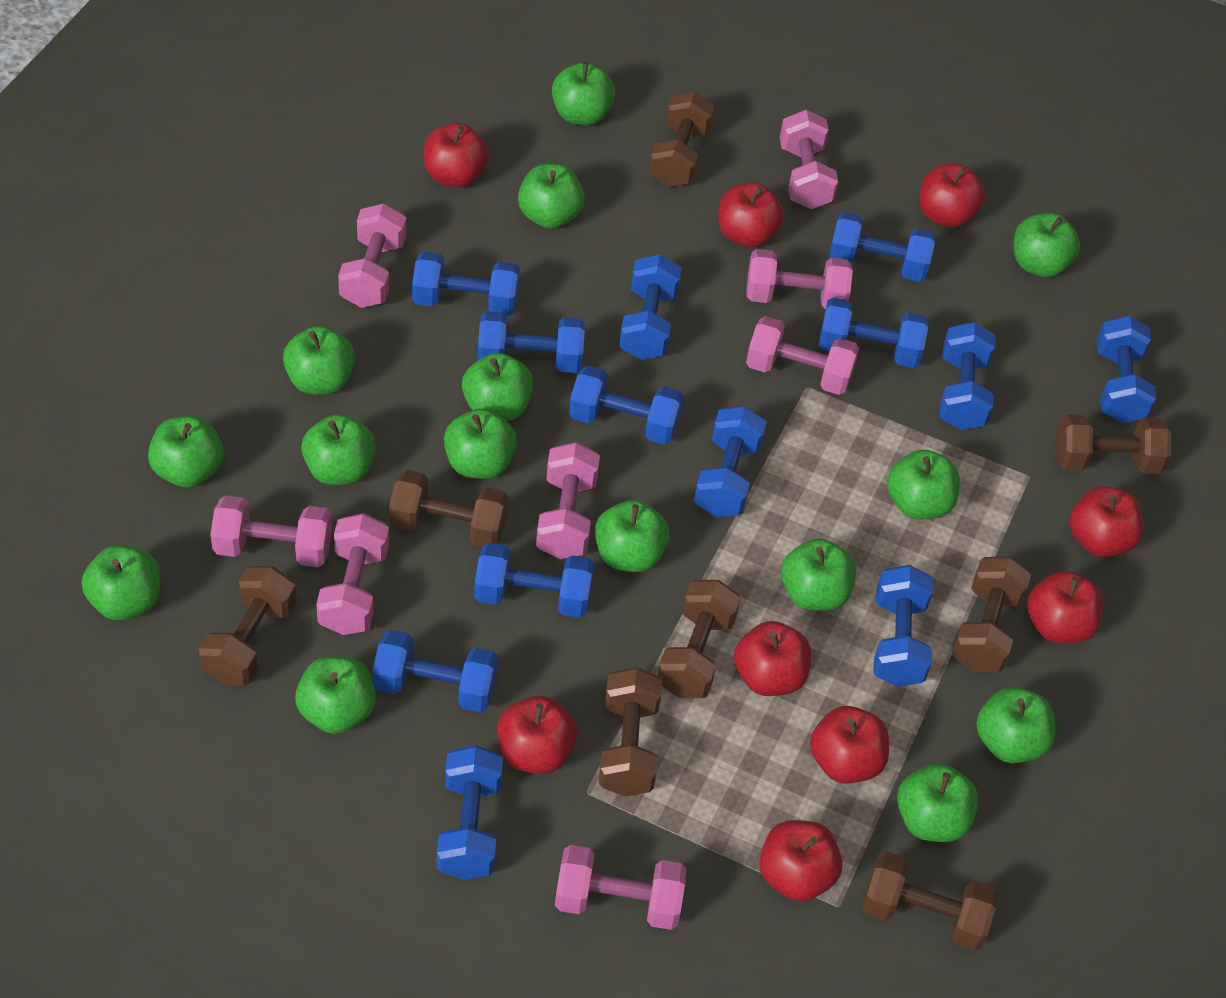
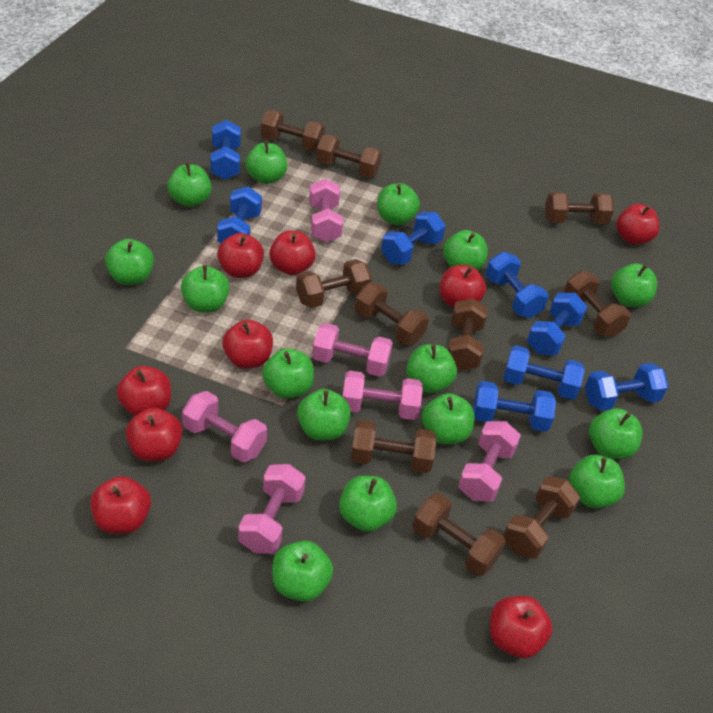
blue dumbbell: 13 -> 8
brown dumbbell: 8 -> 10
pink dumbbell: 8 -> 6

